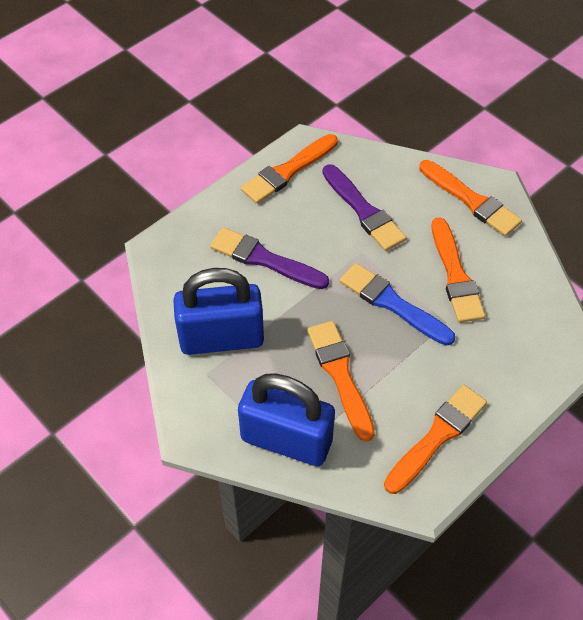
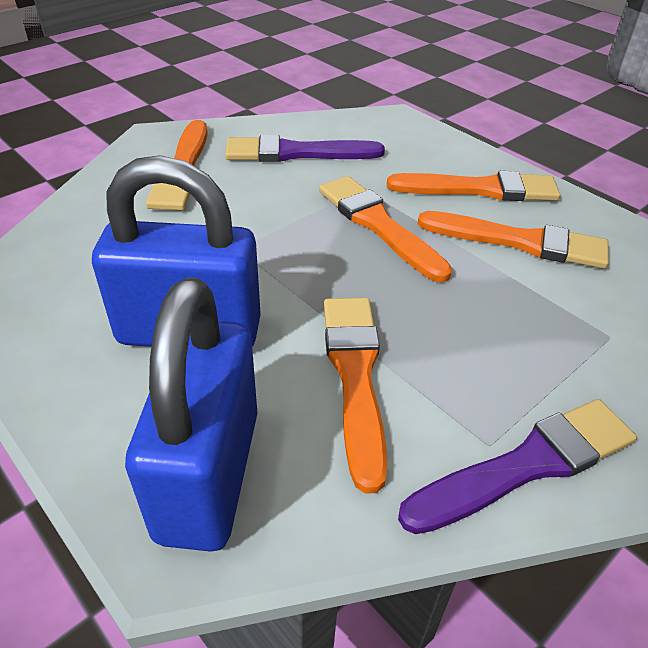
blue brush: 1 -> 0

